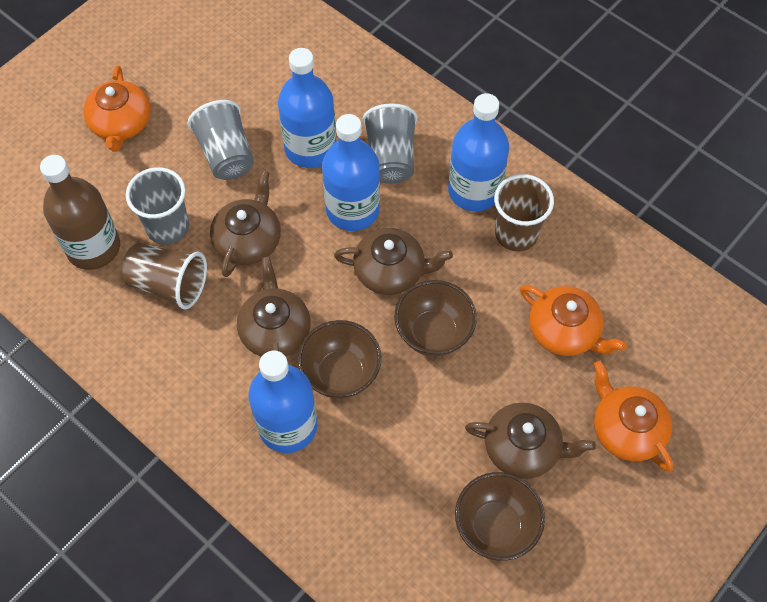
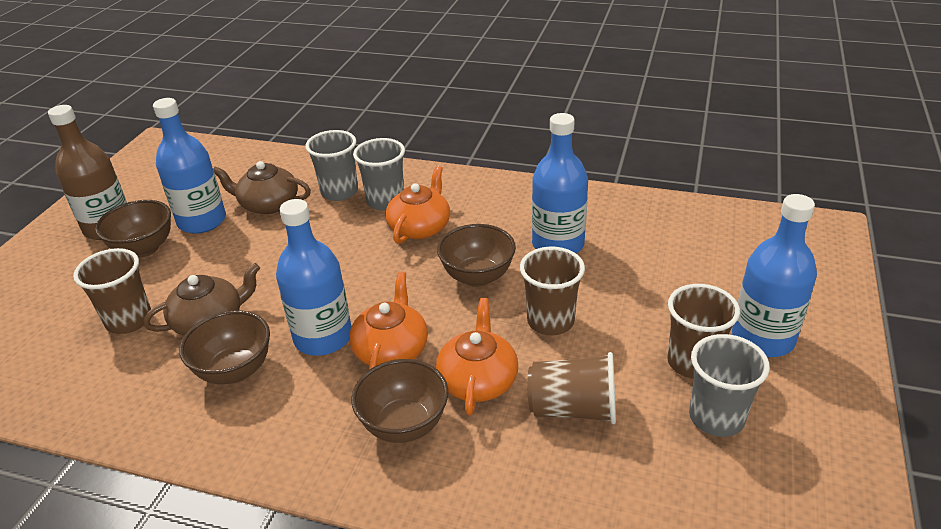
brown bowl: 3 -> 4
brown cup: 2 -> 4
brown teapot: 4 -> 2

